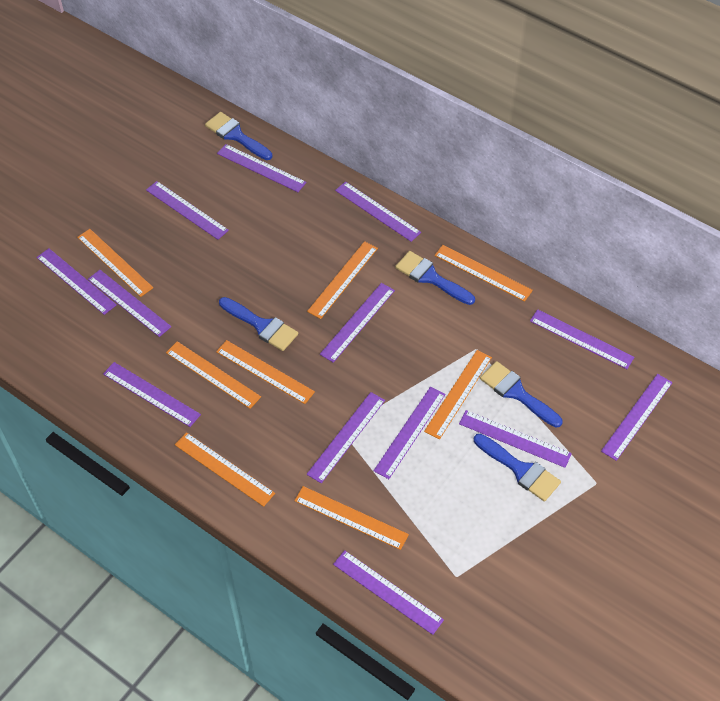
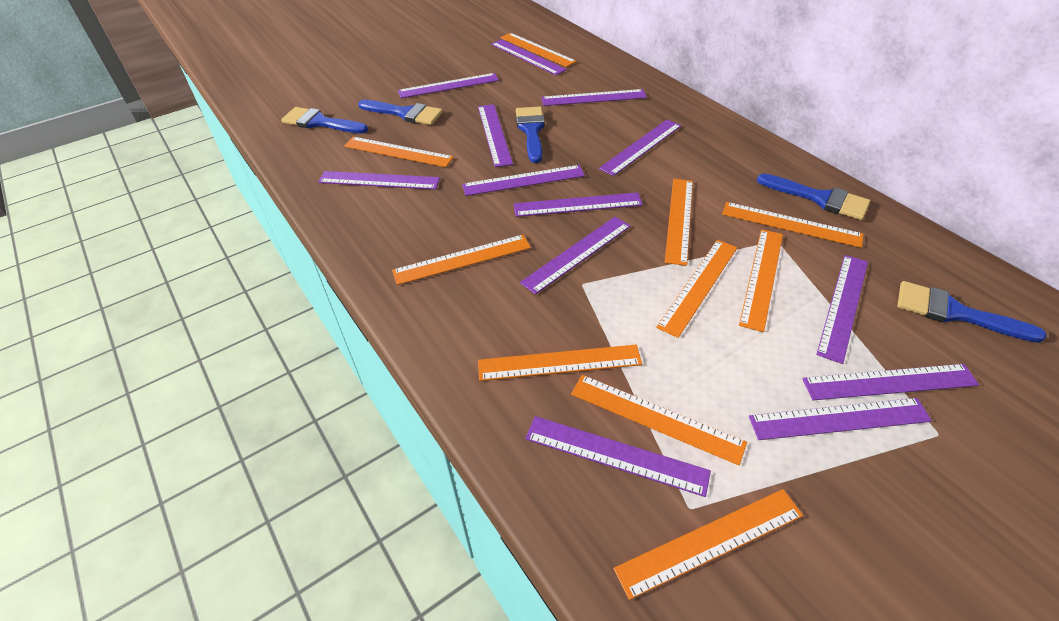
orange ruler: 8 -> 10

